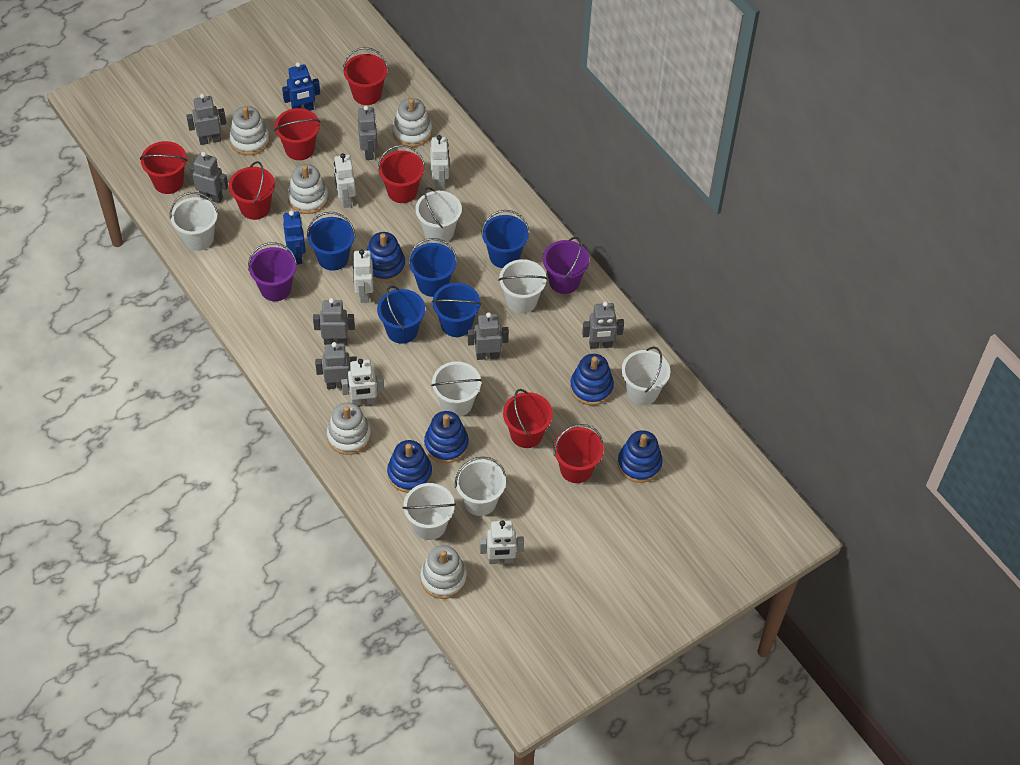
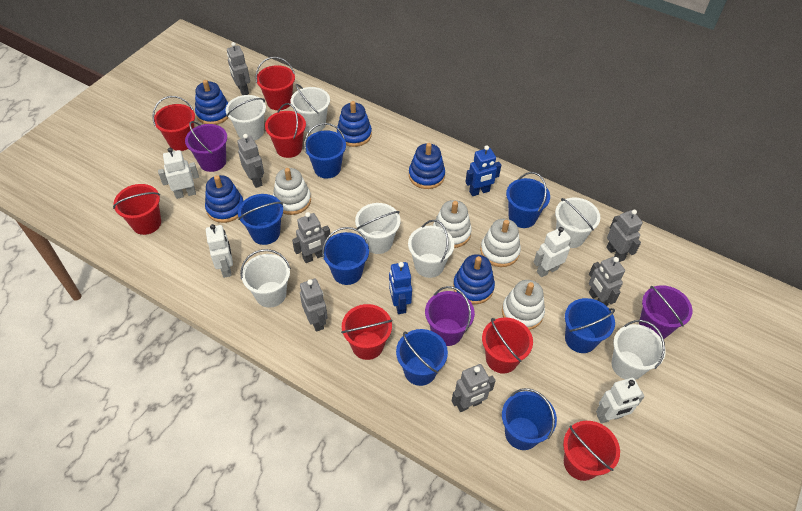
blue bucket: 5 -> 7
purple bucket: 2 -> 3
white robot: 5 -> 4
white stacking toy: 5 -> 4

